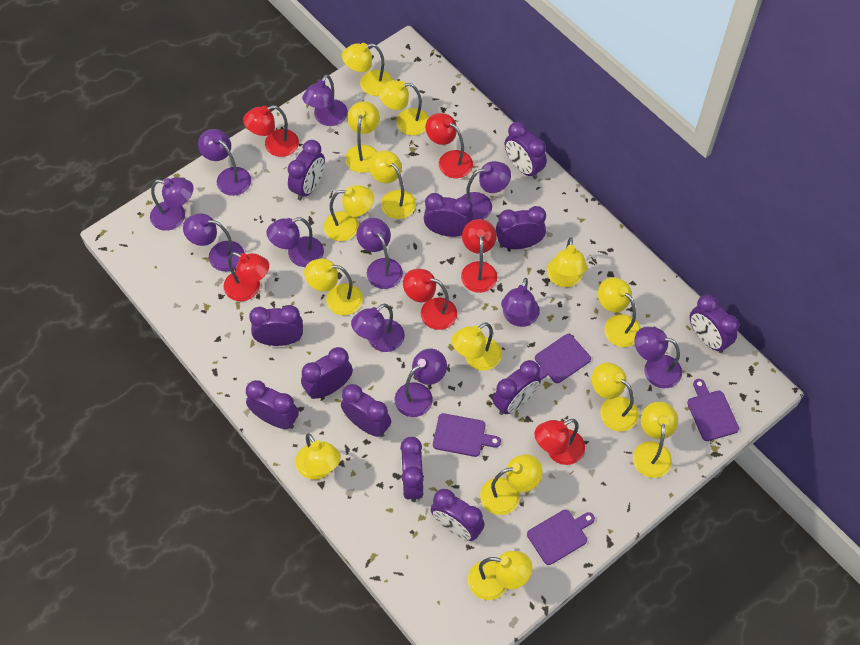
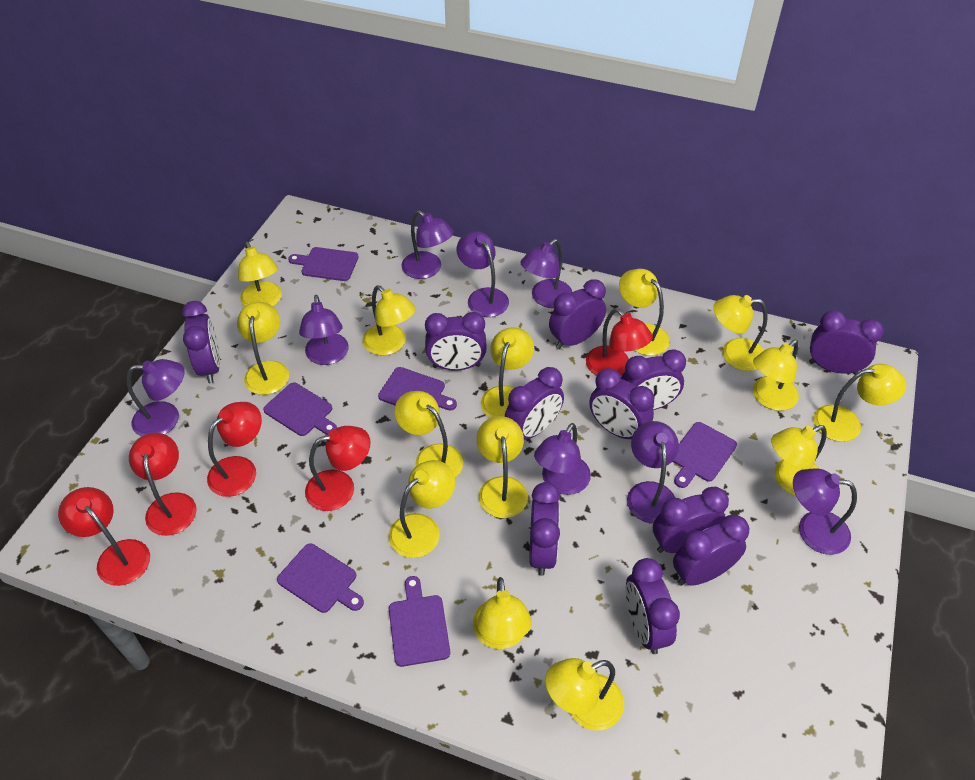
purple clock: 12 -> 11
purple cutting board: 4 -> 6
purple lamp: 11 -> 8
red lamp: 6 -> 5

